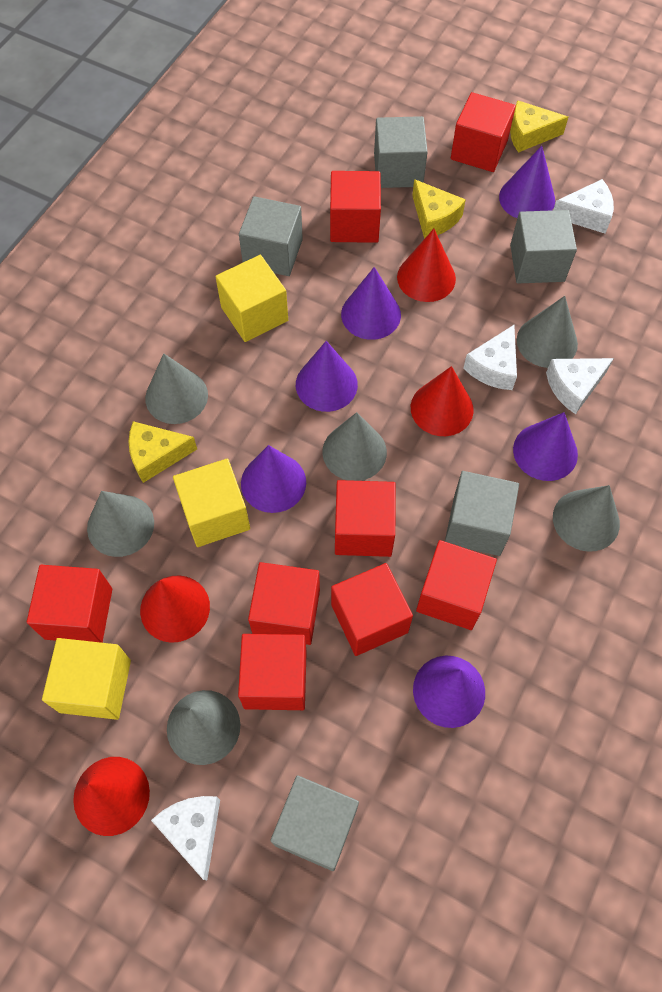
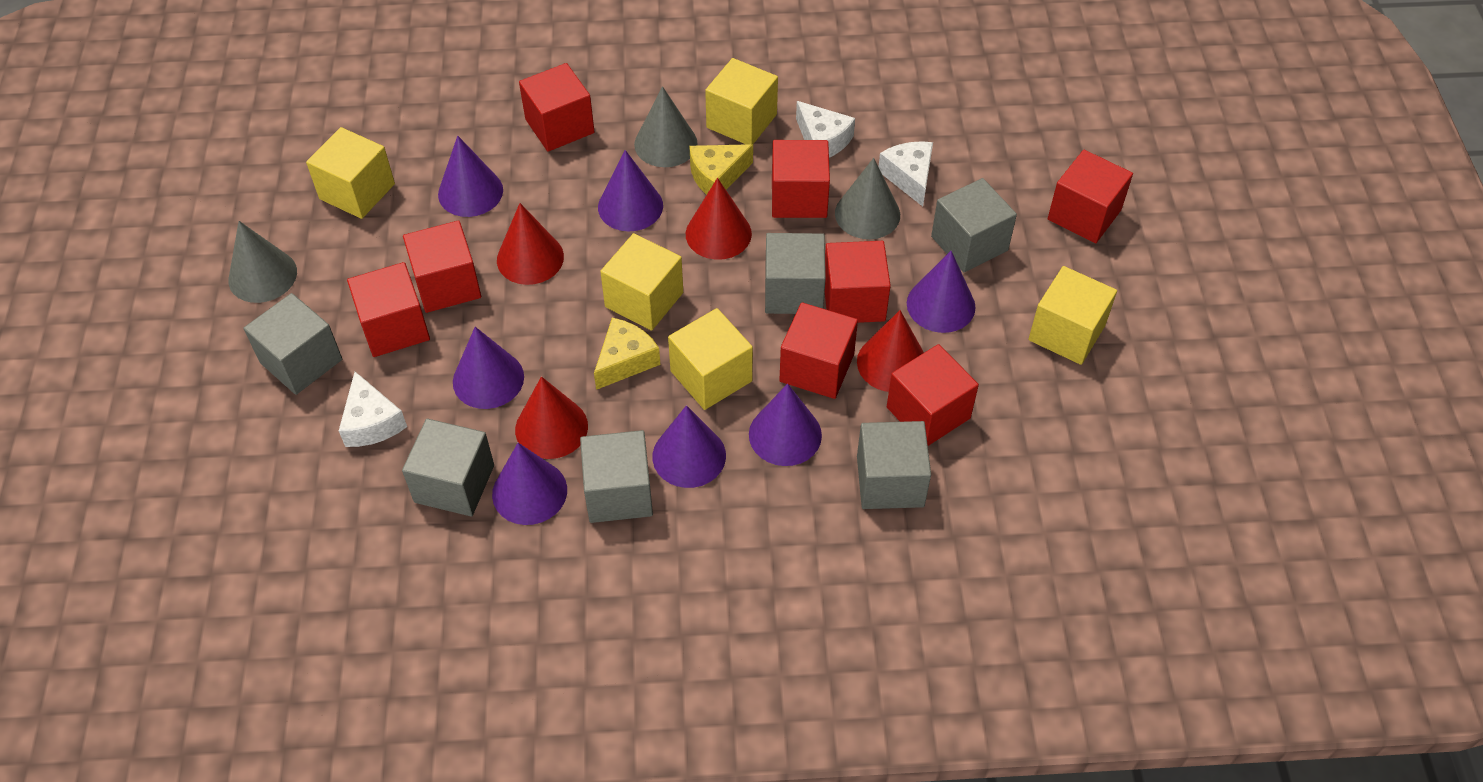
grey cone: 6 -> 3
grey cube: 5 -> 6
purple cone: 6 -> 7
white cheese: 4 -> 3
yellow cheese: 3 -> 2
yellow cube: 3 -> 5

